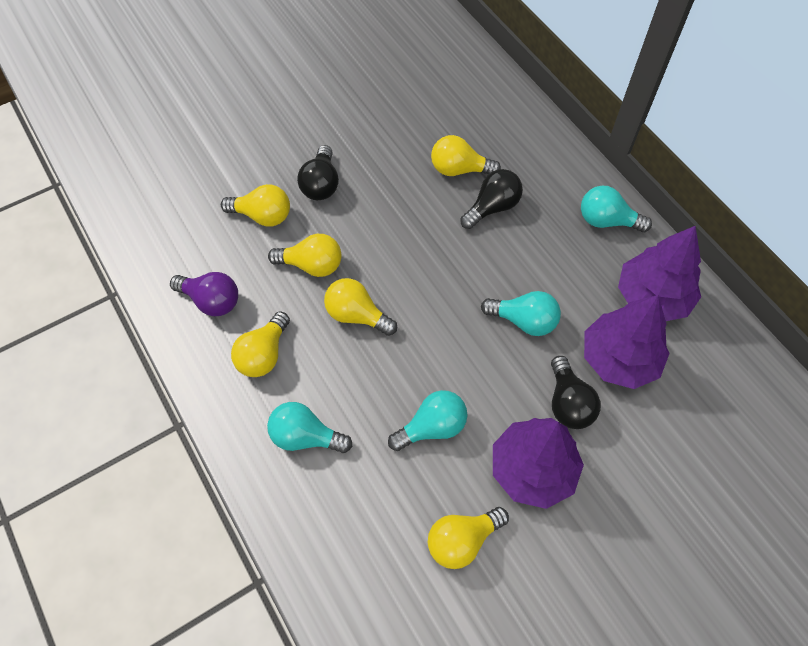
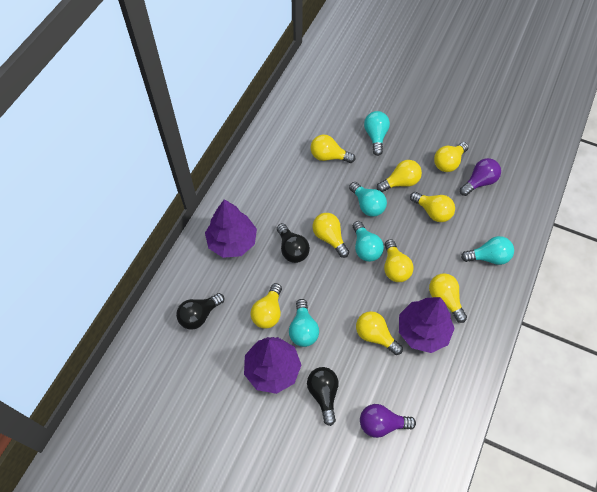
purple light bulb: 1 -> 2
turquoise light bulb: 4 -> 5
yellow light bulb: 6 -> 9

